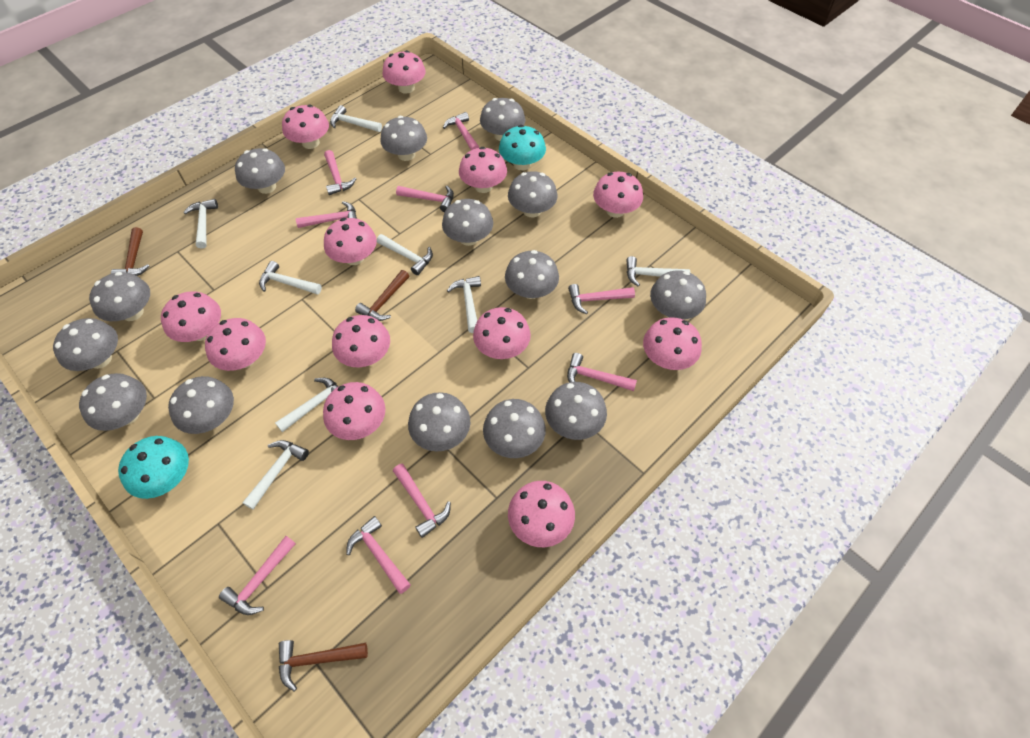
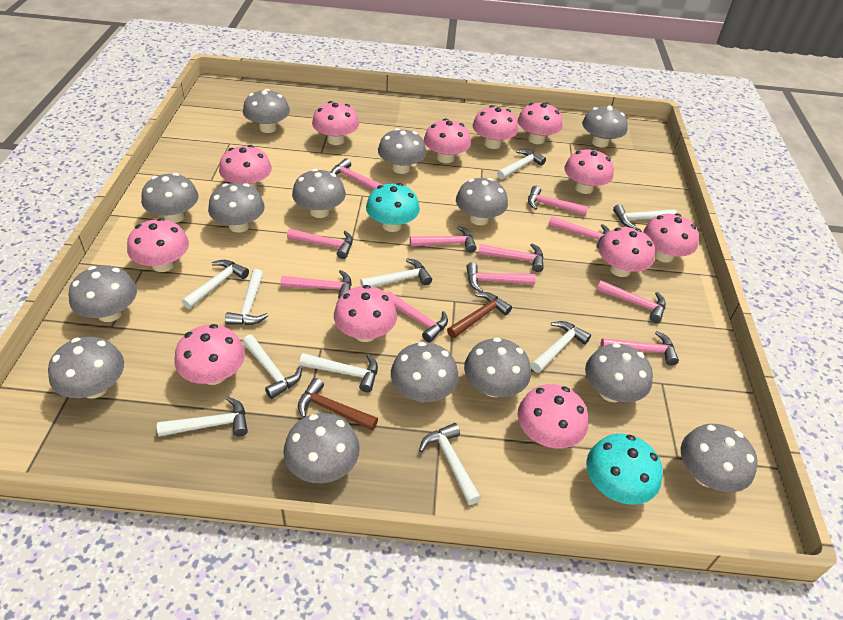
brown hammer: 3 -> 2
pink hammer: 9 -> 11
white hammer: 8 -> 10

